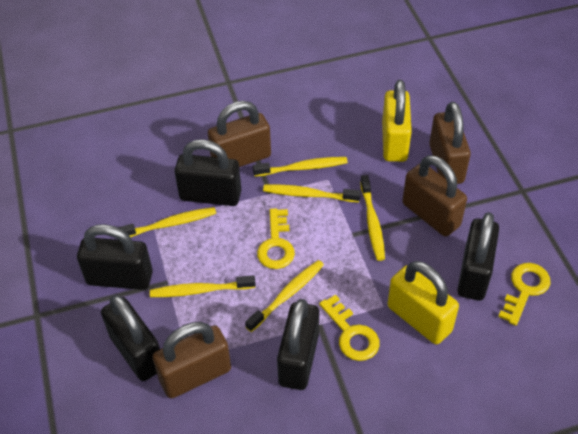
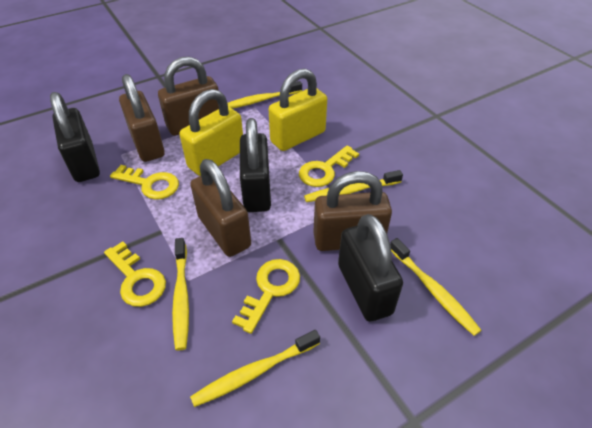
black padlock: 5 -> 3
yellow key: 3 -> 4
yellow toothbrush: 6 -> 5

